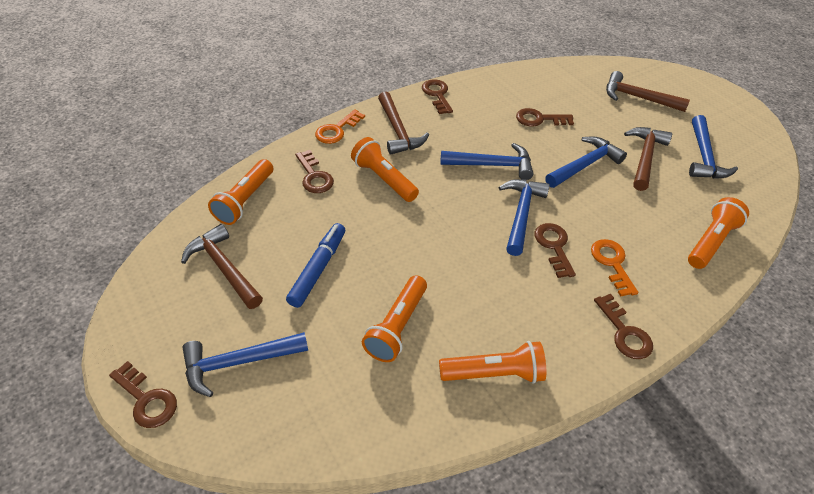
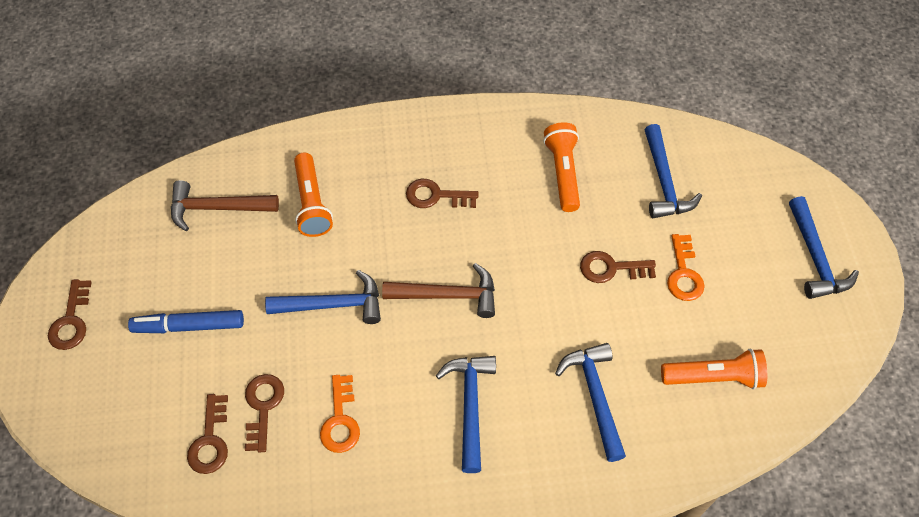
brown hammer: 4 -> 2
brown key: 6 -> 5
orange flashlight: 5 -> 3

